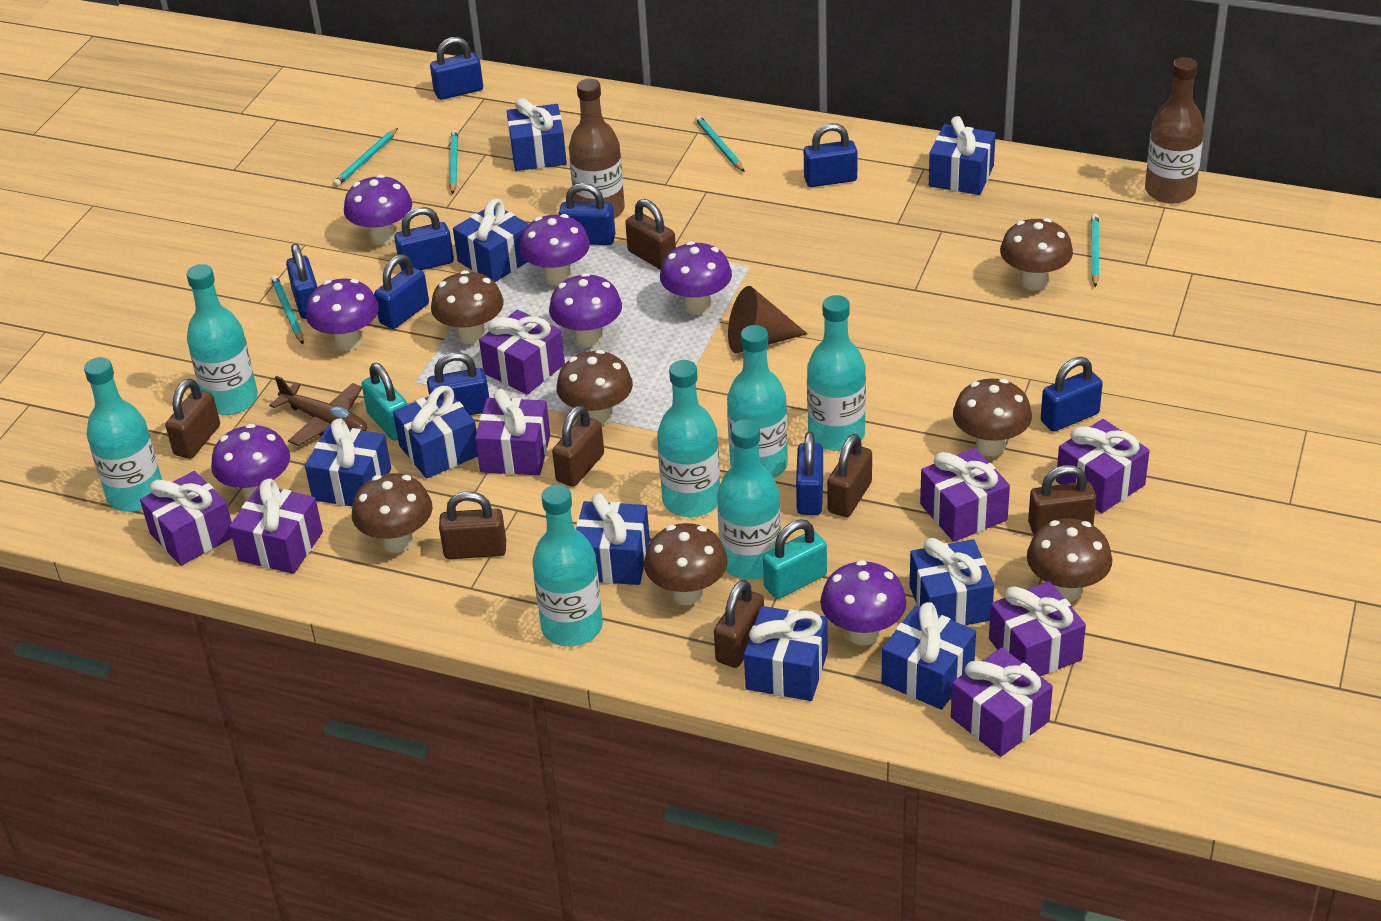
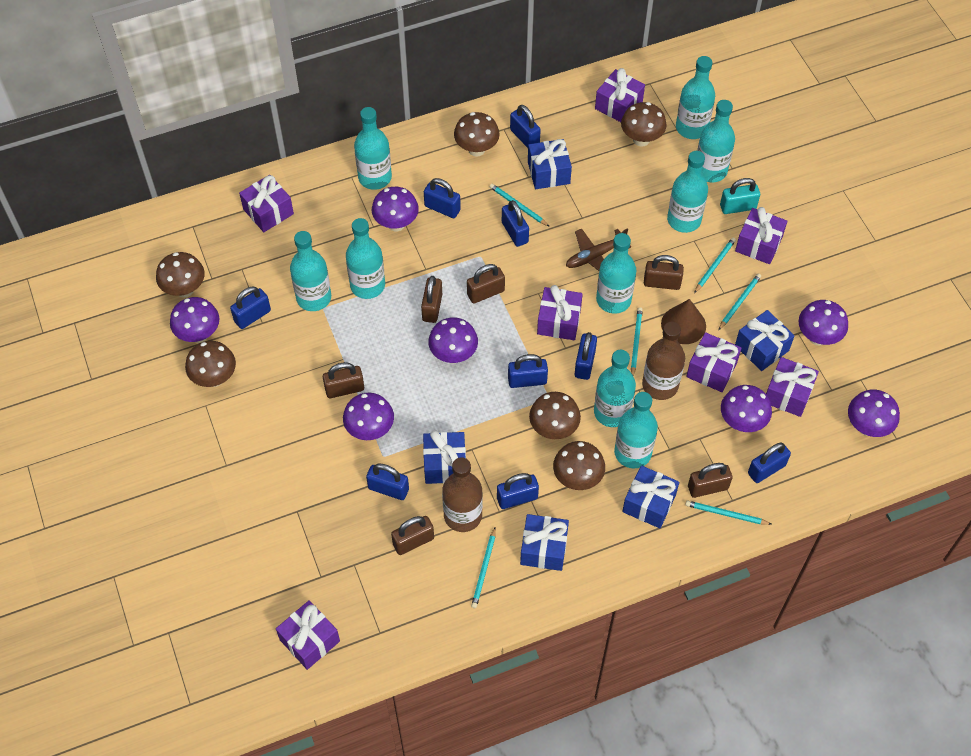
blue gift: 9 -> 5
brown mushroom: 7 -> 6
brown padlock: 7 -> 6
purple gift: 8 -> 7
turquoise bottle: 7 -> 9
turquoise padlock: 2 -> 1
turquoise pencil: 5 -> 6

